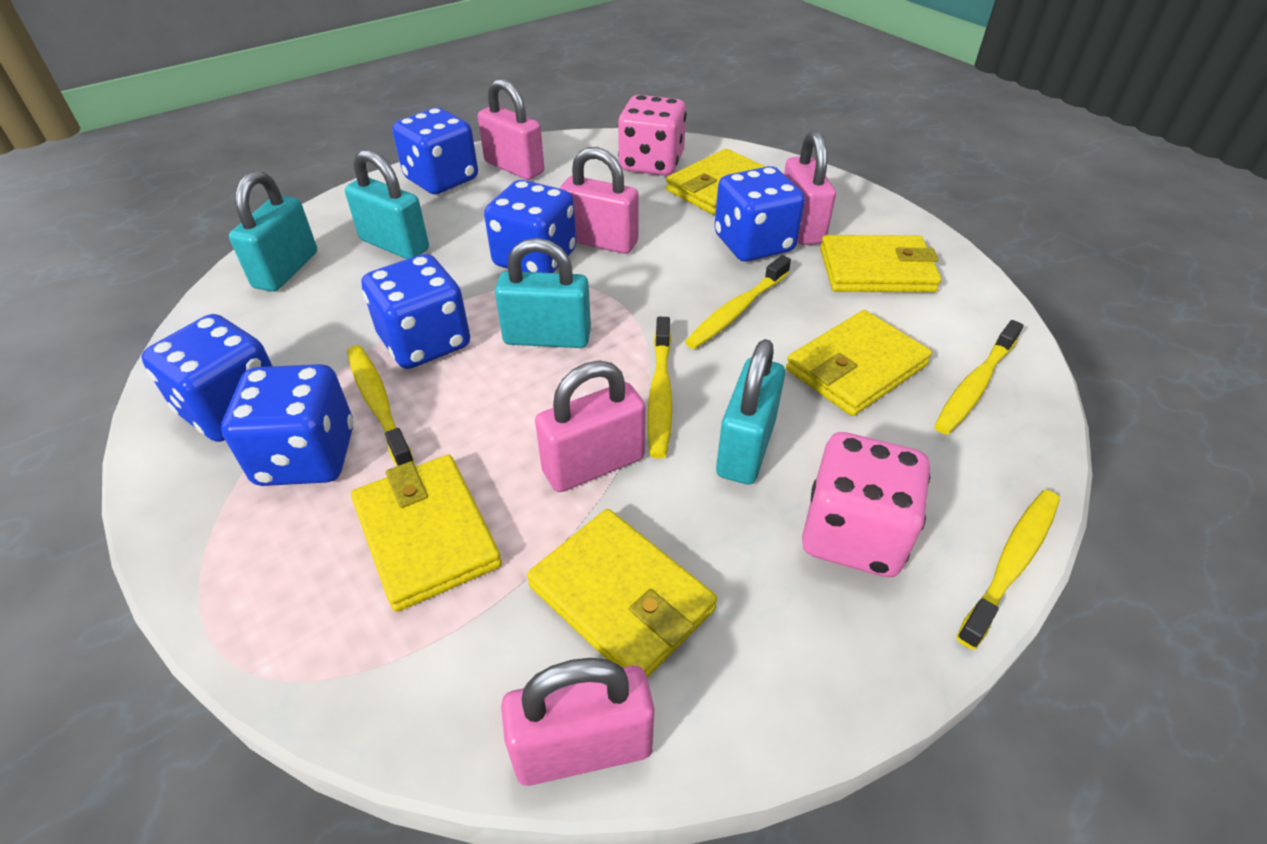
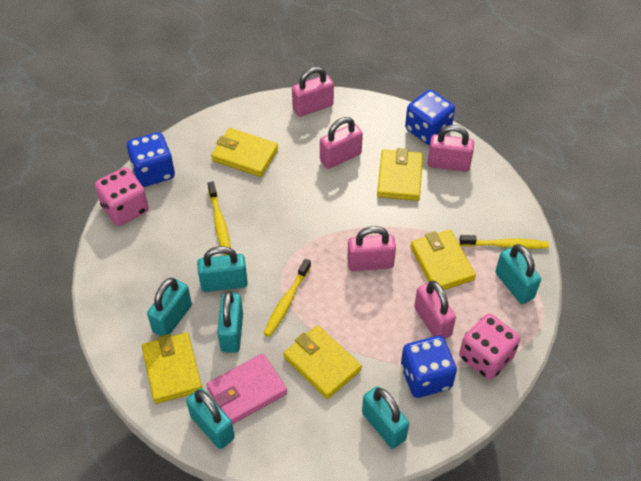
blue dice: 6 -> 3
pink wallet: 0 -> 1
turquoise padlock: 4 -> 6
yellow toothbrush: 5 -> 3

